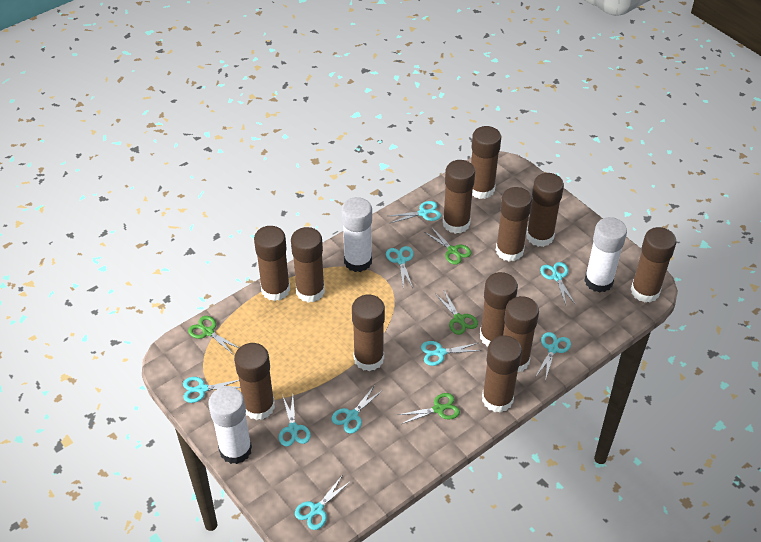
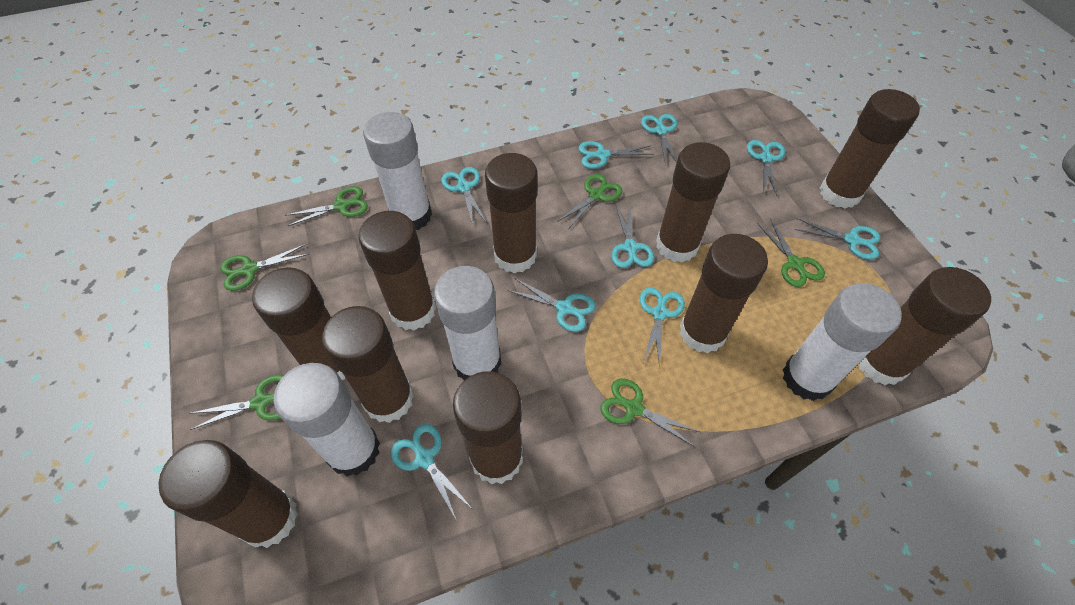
brown glue stick: 12 -> 10
green scissors: 4 -> 6
white glue stick: 3 -> 4

